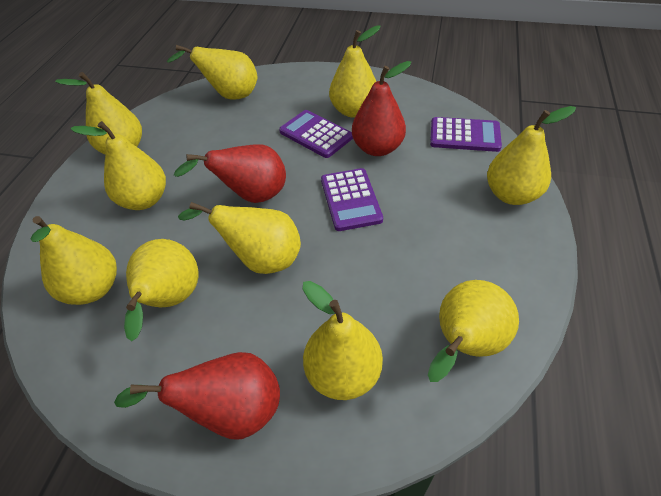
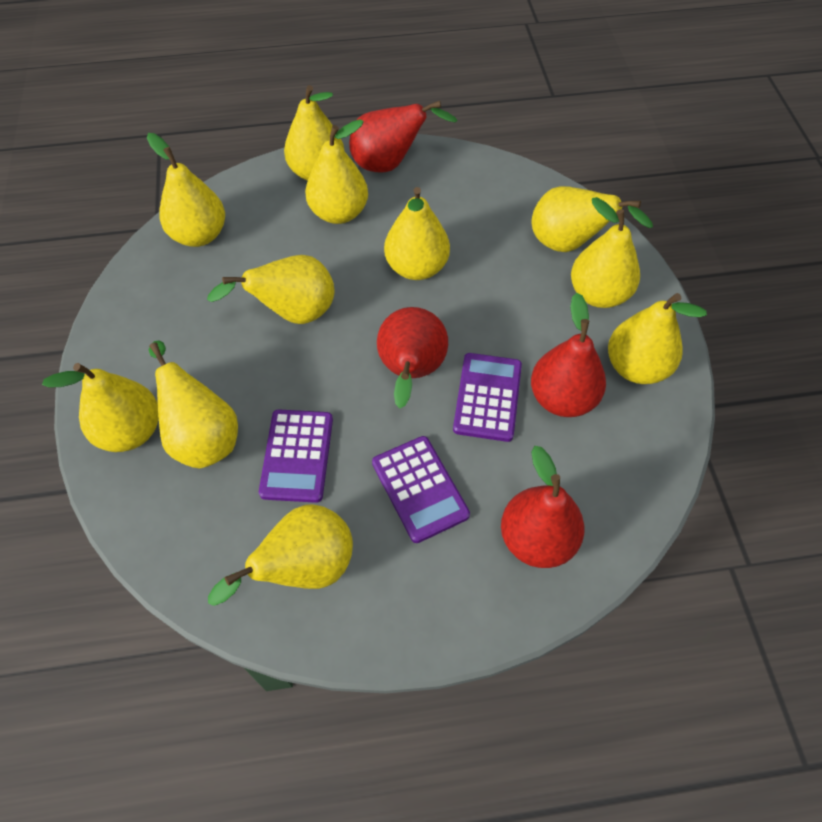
red pear: 3 -> 4
yellow pear: 10 -> 11

